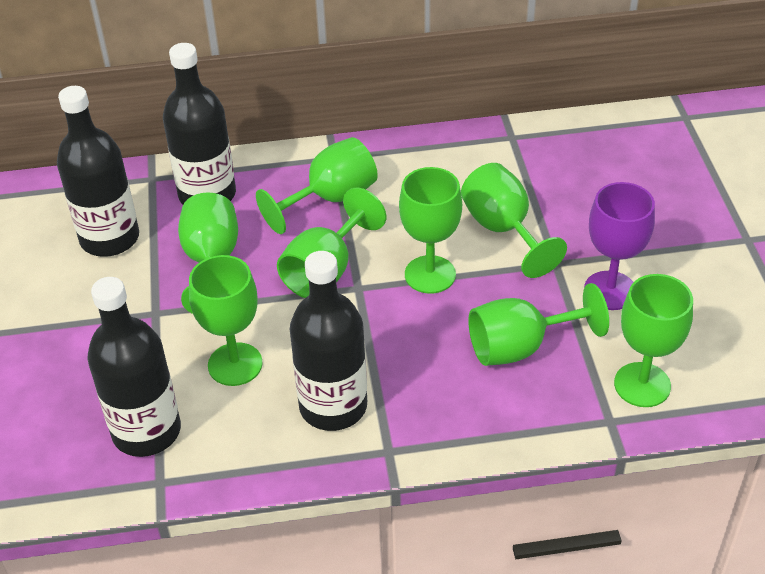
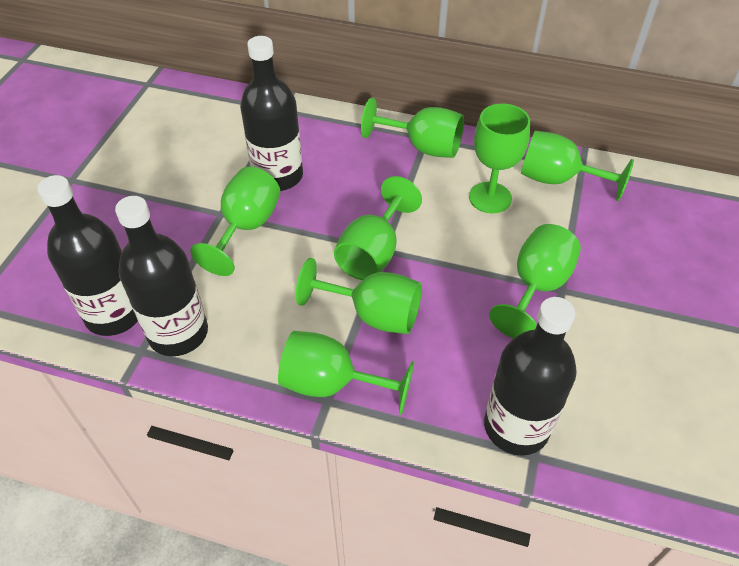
purple goblet: 1 -> 0

